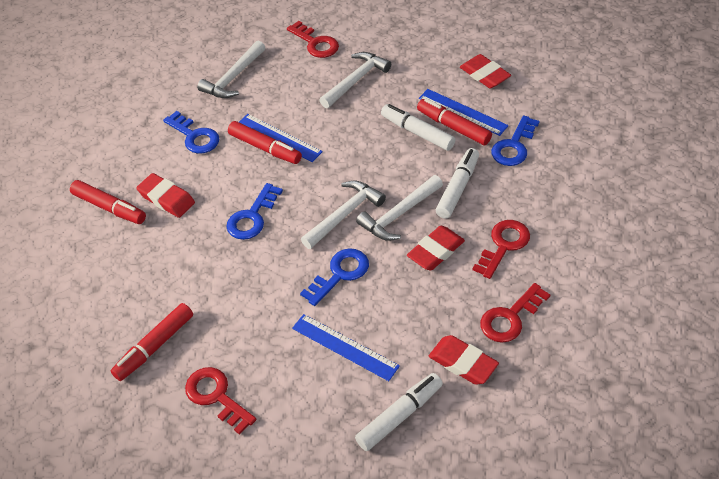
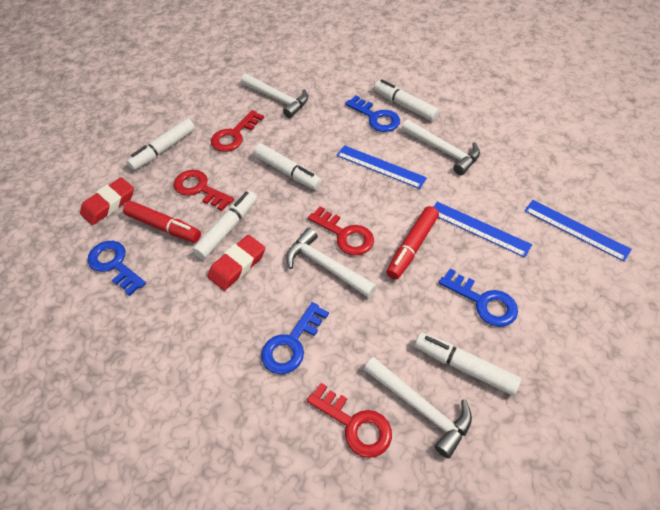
red eraser: 4 -> 2
red marker: 4 -> 2
white marker: 3 -> 5

